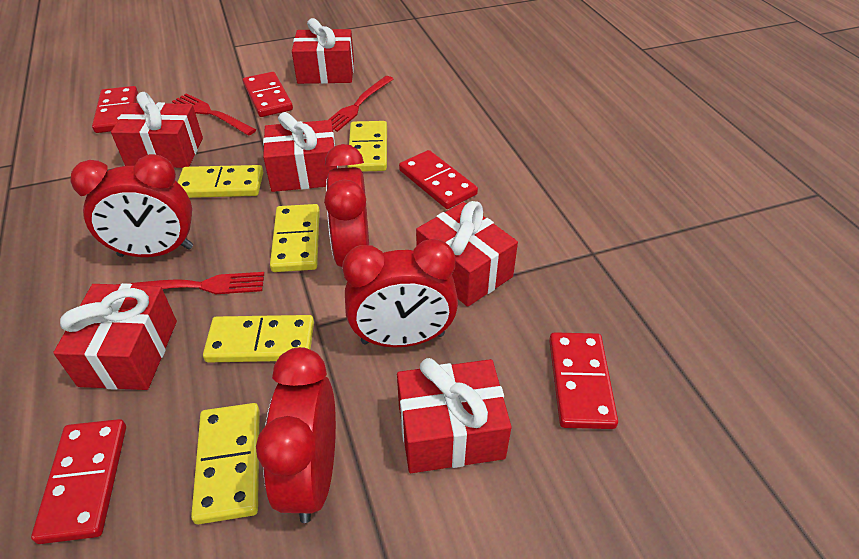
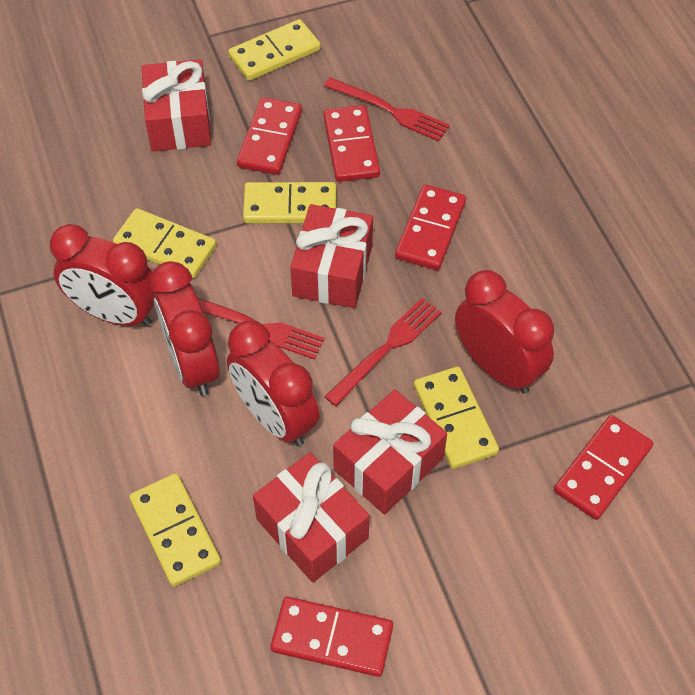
red gift: 6 -> 4

